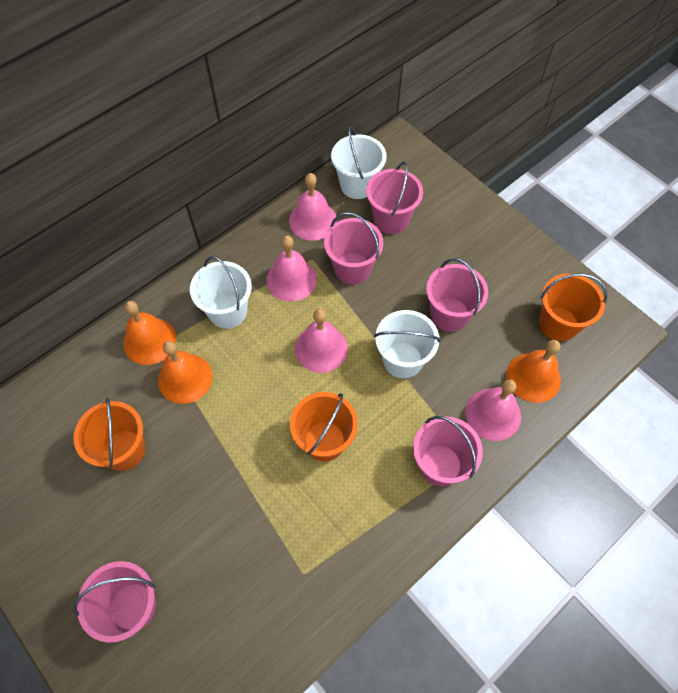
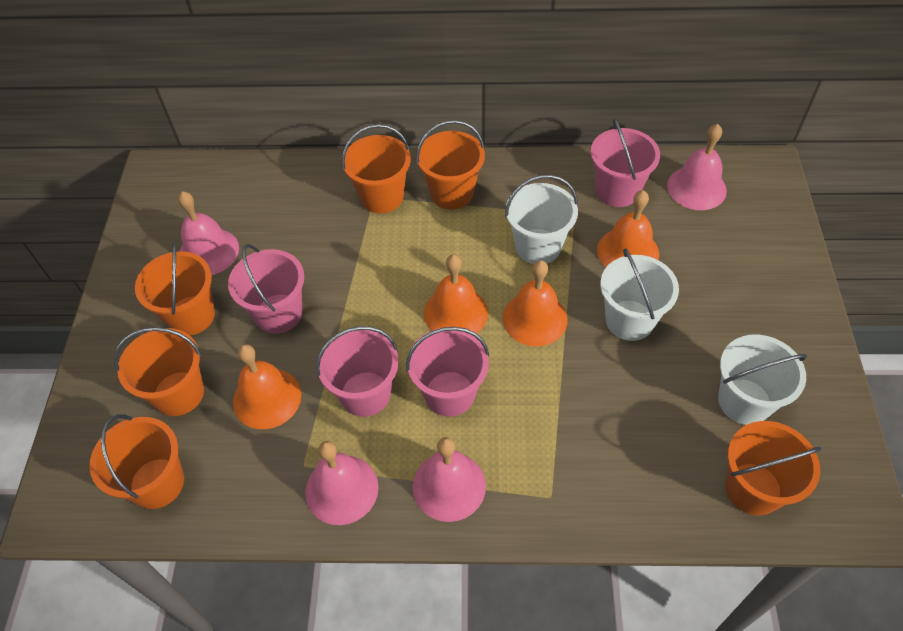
orange bell: 3 -> 4
orange bucket: 3 -> 6
pink bucket: 5 -> 4

